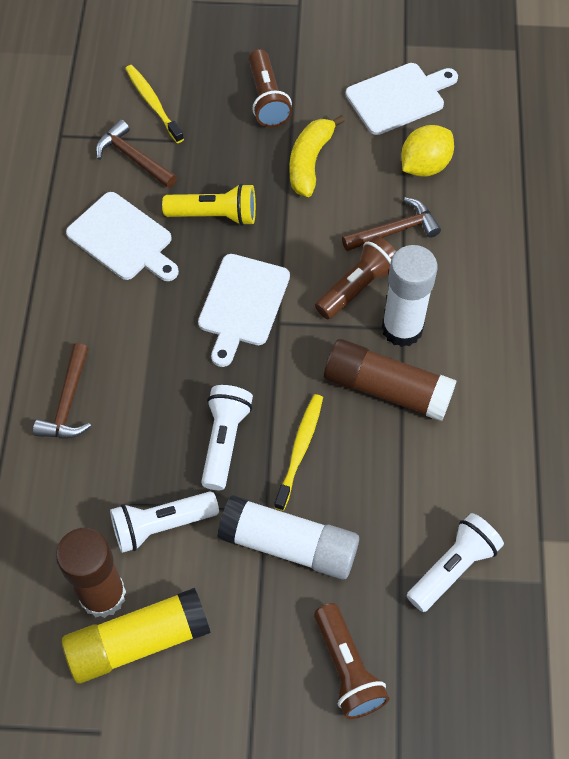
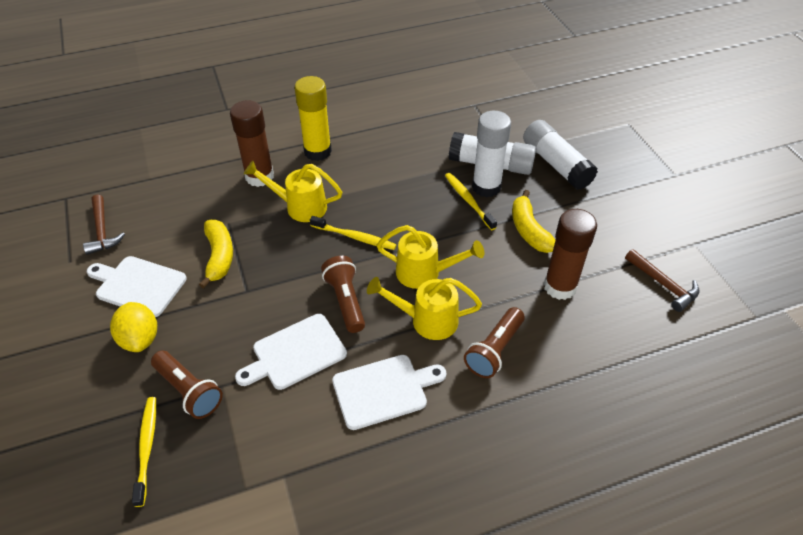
brown hammer: 3 -> 2
white flashlight: 3 -> 0
white glue stick: 2 -> 3
yellow banana: 1 -> 2
yellow flashlight: 1 -> 0
yellow toothbrush: 2 -> 3
yellow watering can: 0 -> 3

